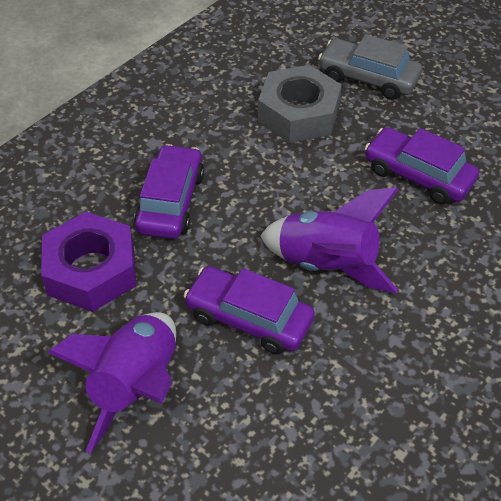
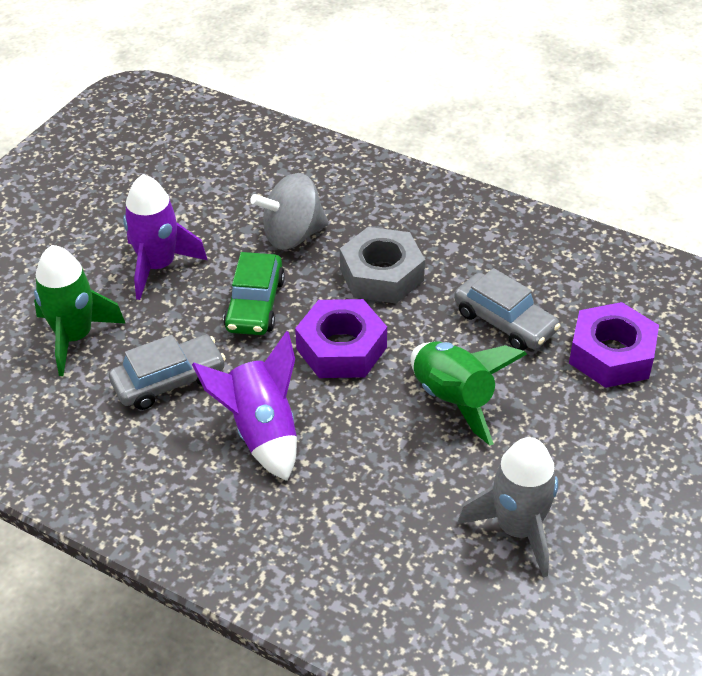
green car: 0 -> 1
green rocket: 0 -> 2
grey car: 1 -> 2
grey rocket: 0 -> 1
grey spinning top: 0 -> 1
purple car: 3 -> 0
purple nut: 1 -> 2

